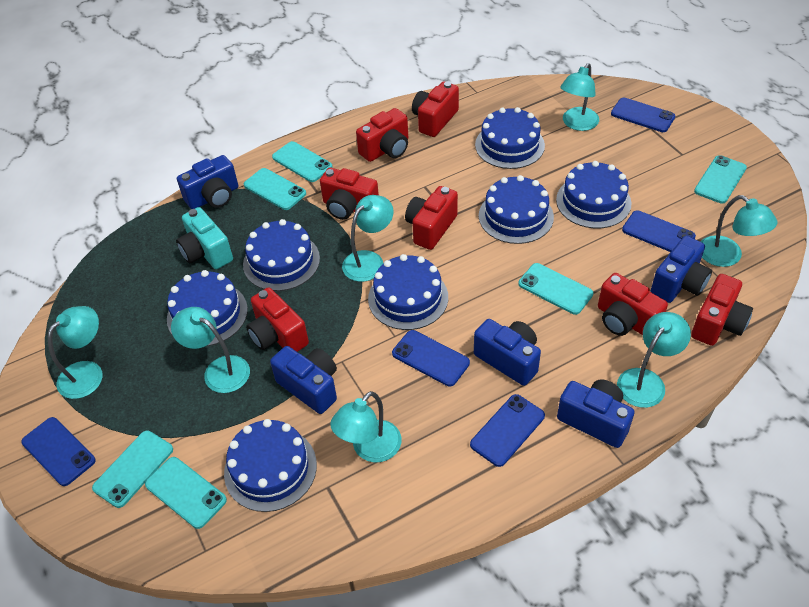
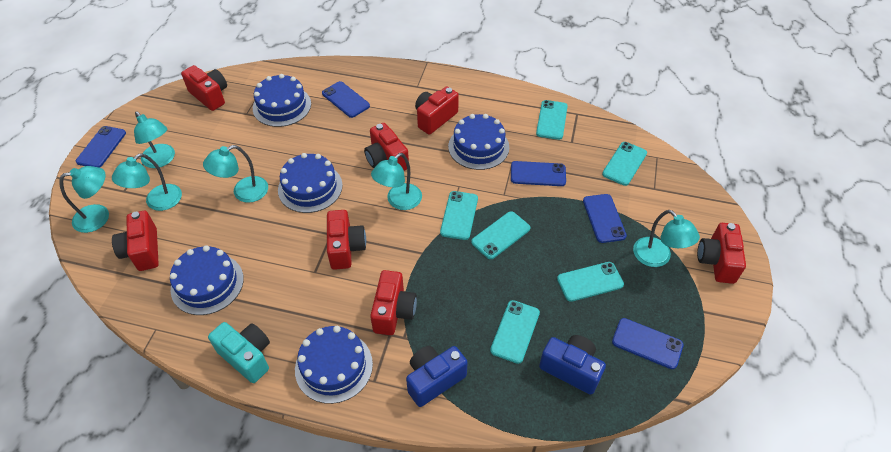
blue cake: 7 -> 5
blue camera: 5 -> 2
turquoise lamp: 7 -> 6

